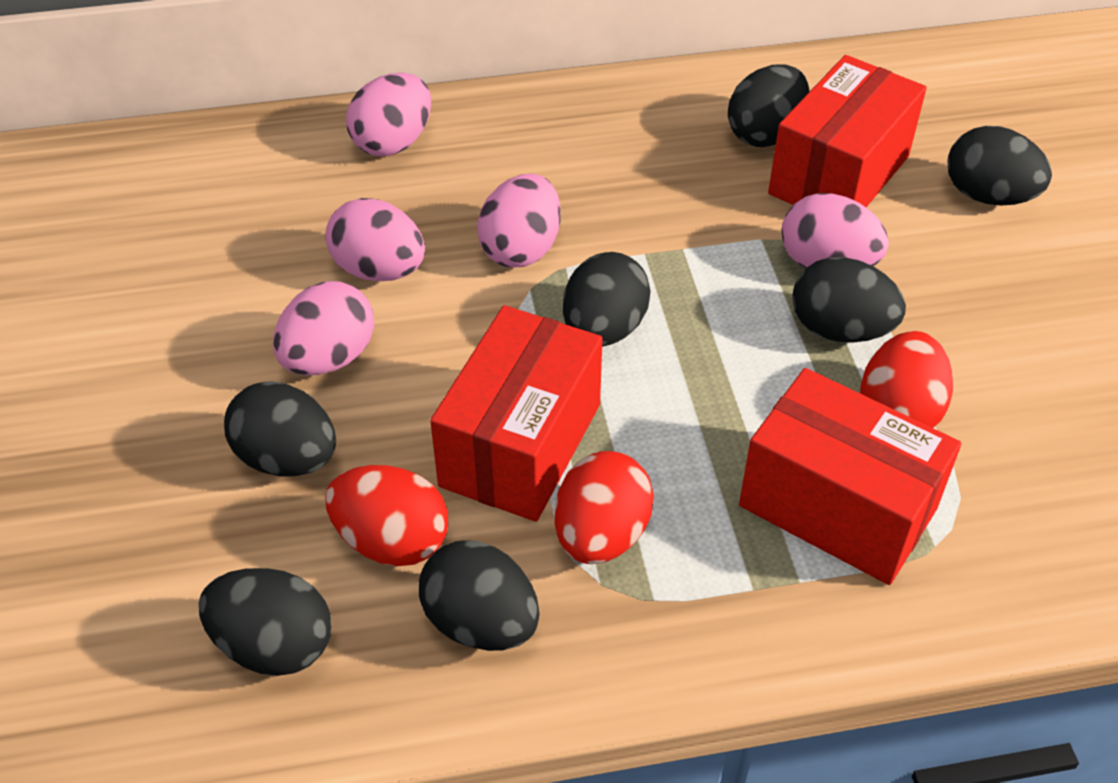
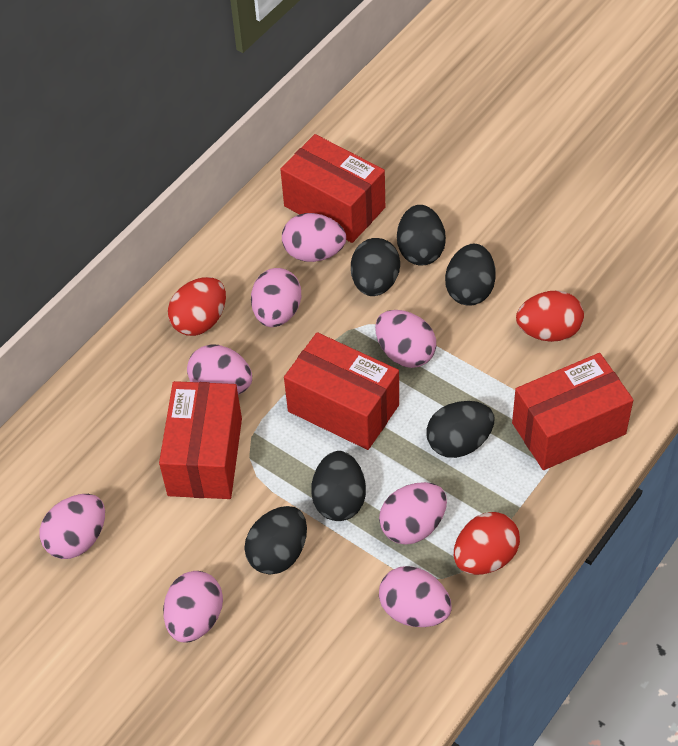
black egg: 7 -> 6
pink egg: 5 -> 8
red box: 3 -> 4

